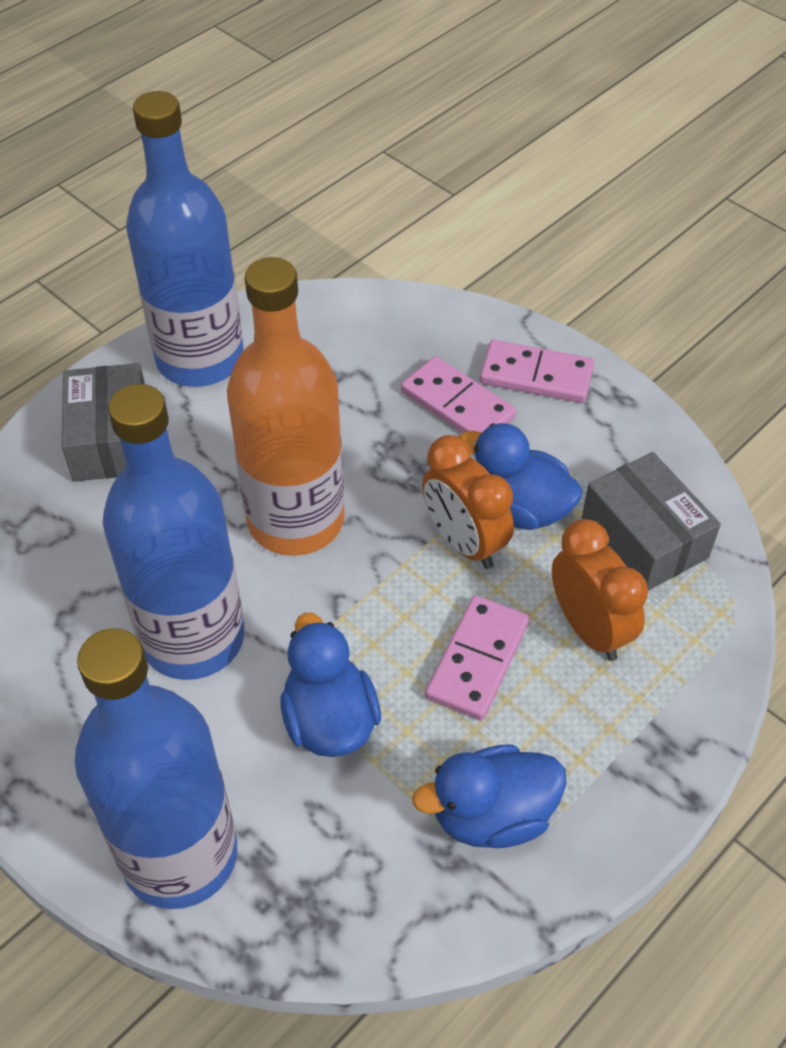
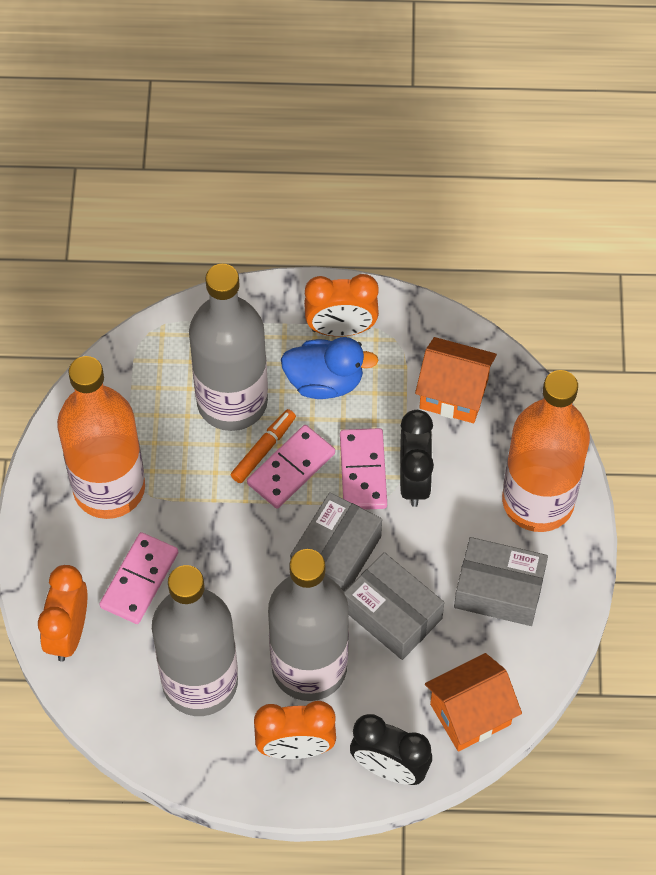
black clock: 0 -> 2
blue bottle: 3 -> 0
blue duck: 3 -> 1
grey bottle: 0 -> 3
grey box: 2 -> 3
orange bottle: 1 -> 2
orange clock: 2 -> 3
orange house: 0 -> 2
orange marker: 0 -> 1

